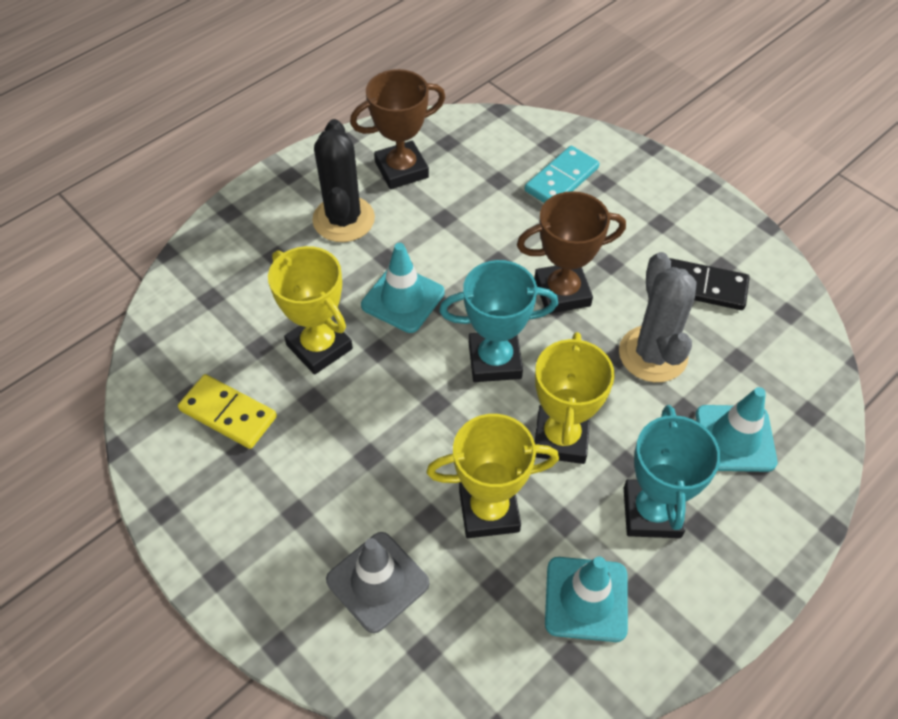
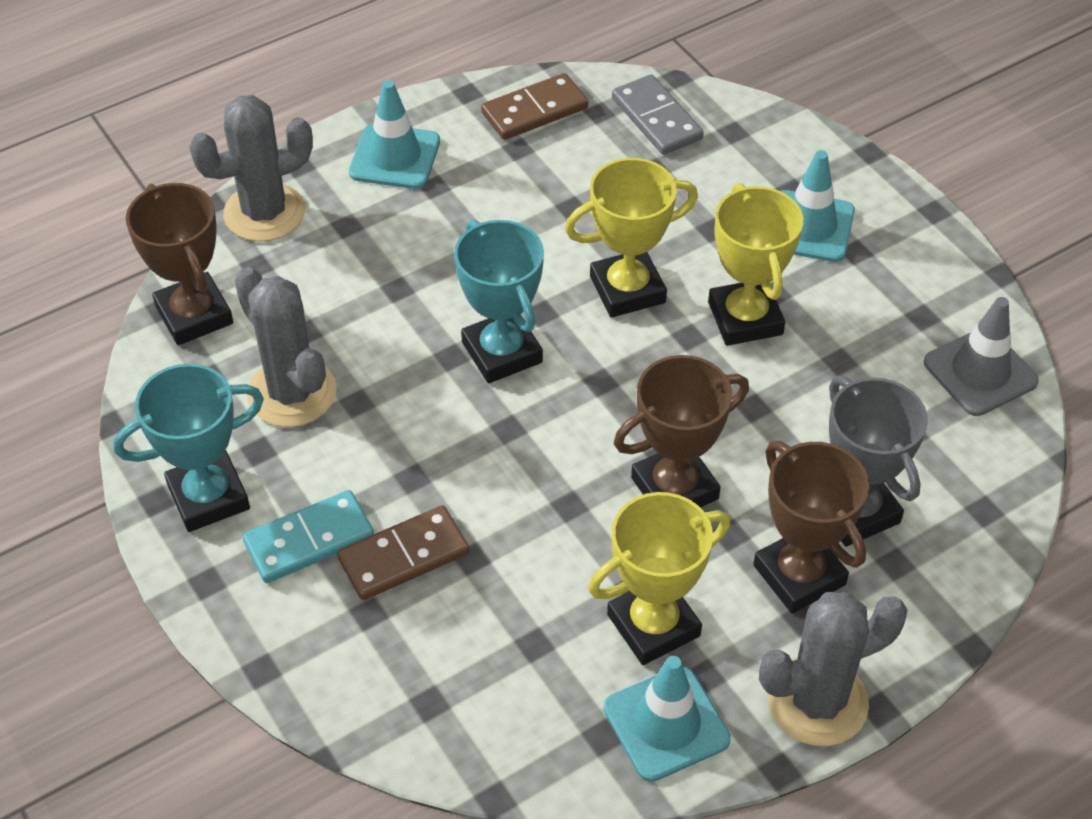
black cactus: 1 -> 0
black domino: 1 -> 0
brown domino: 0 -> 2
brown trophy: 2 -> 3
grey cactus: 1 -> 3
grey domino: 0 -> 1
grey trophy: 0 -> 1
yellow domino: 1 -> 0

